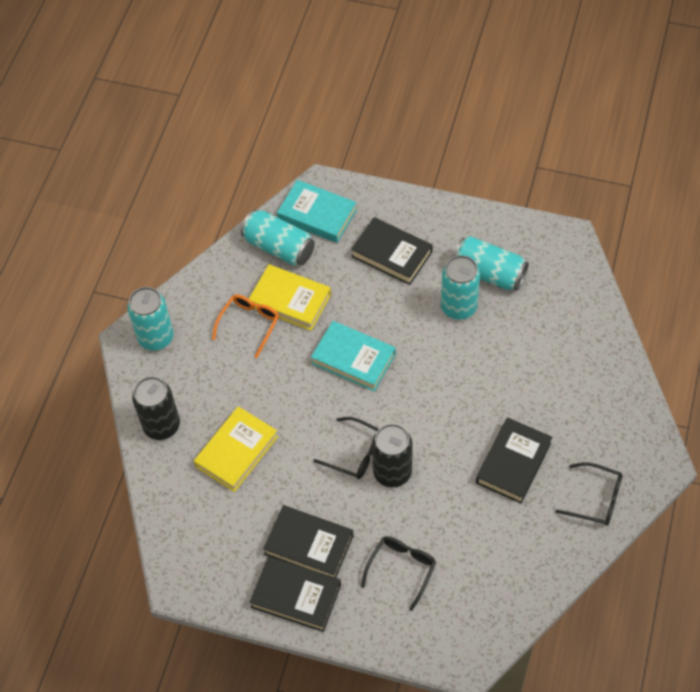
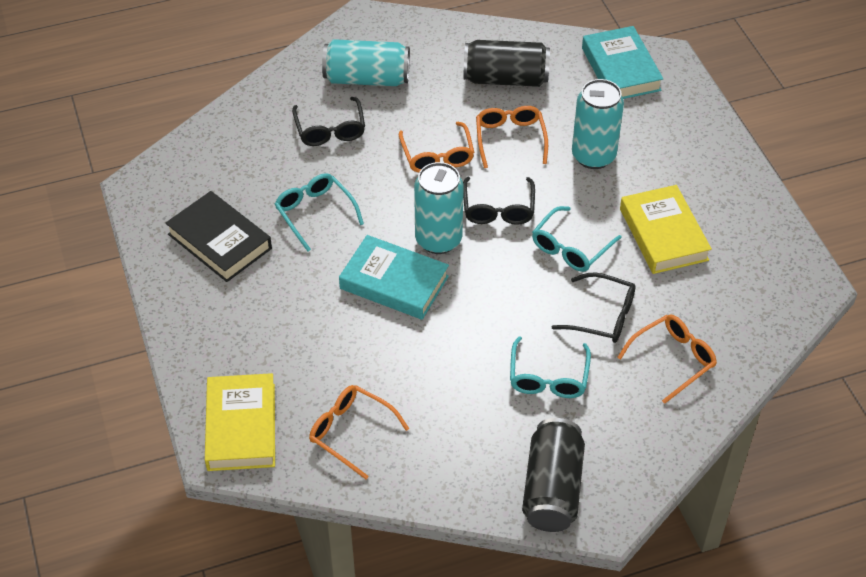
black book: 4 -> 1
orange glasses: 1 -> 4
turquoise can: 4 -> 3
turquoise glasses: 0 -> 3

